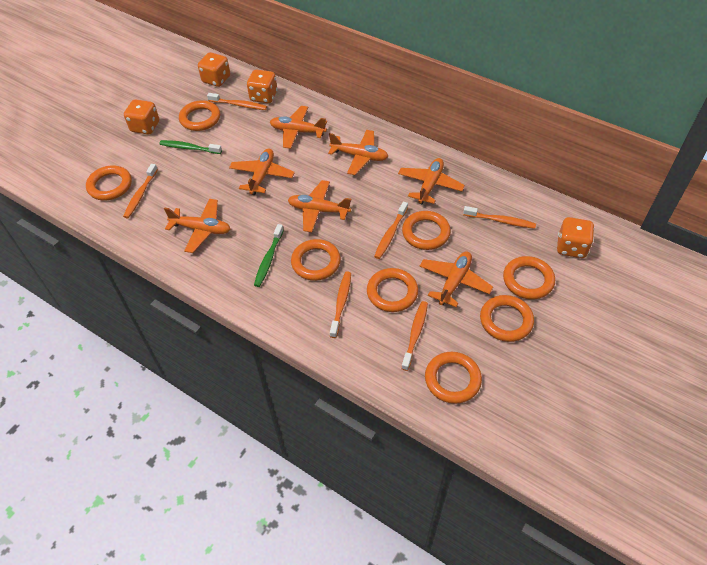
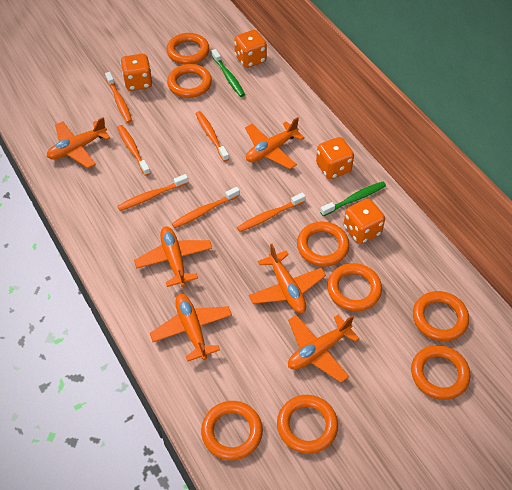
orange plane: 7 -> 6

